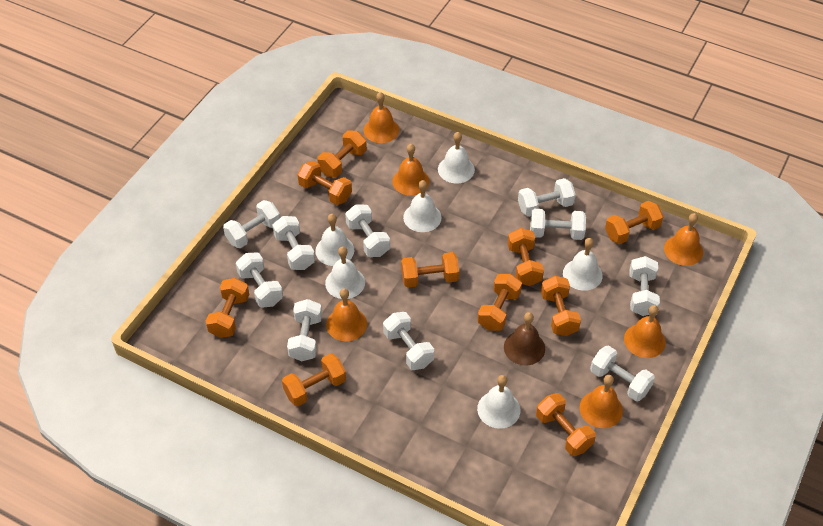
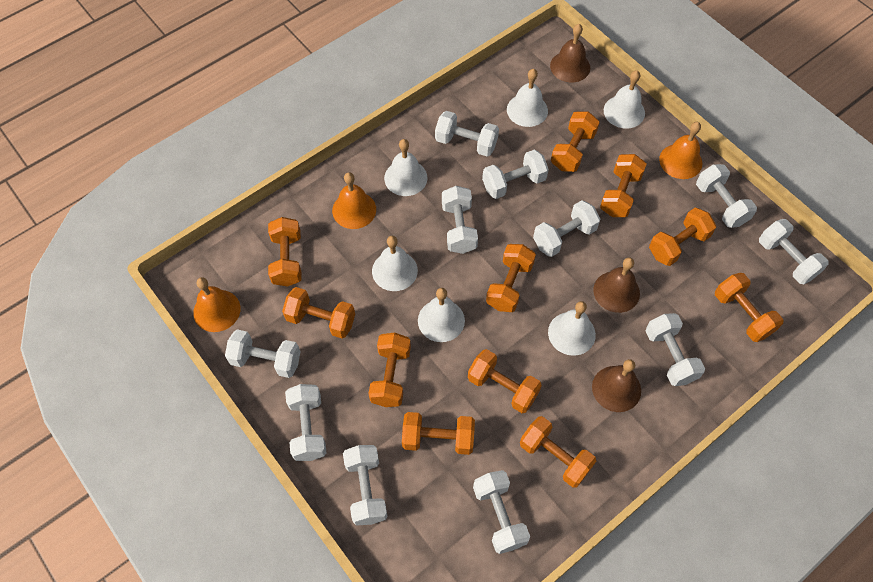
brown bell: 1 -> 3
orange bell: 6 -> 3
orange dumbbell: 10 -> 11
white dumbbell: 10 -> 11

